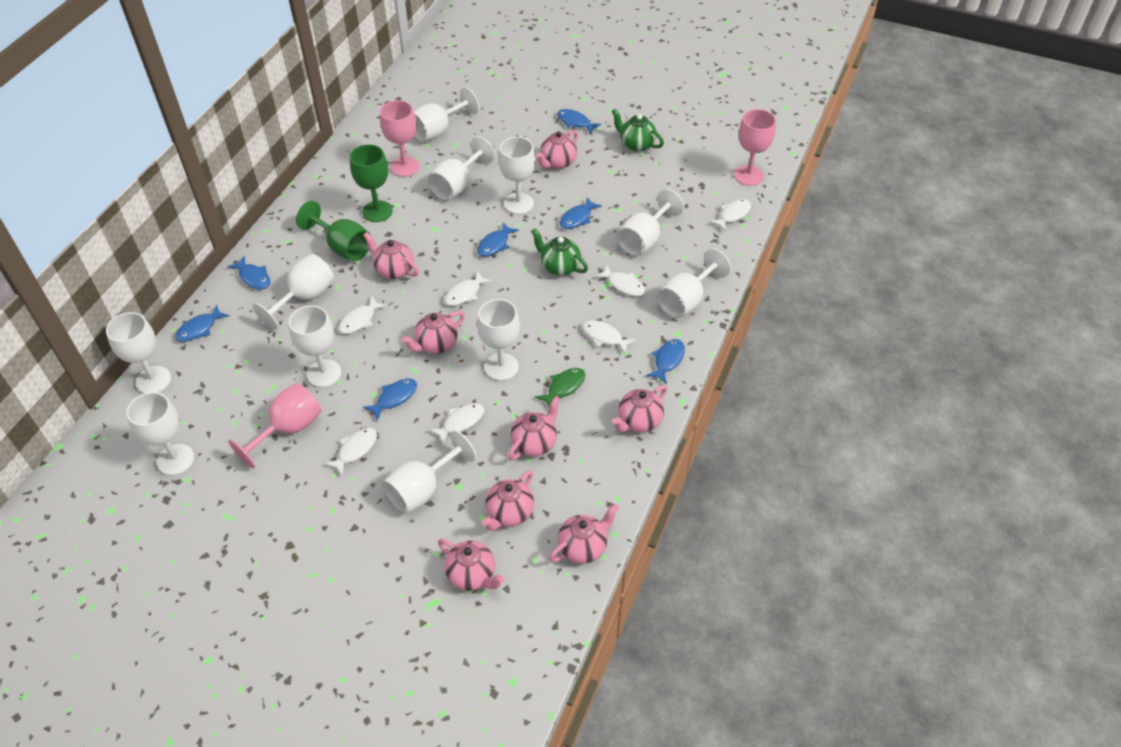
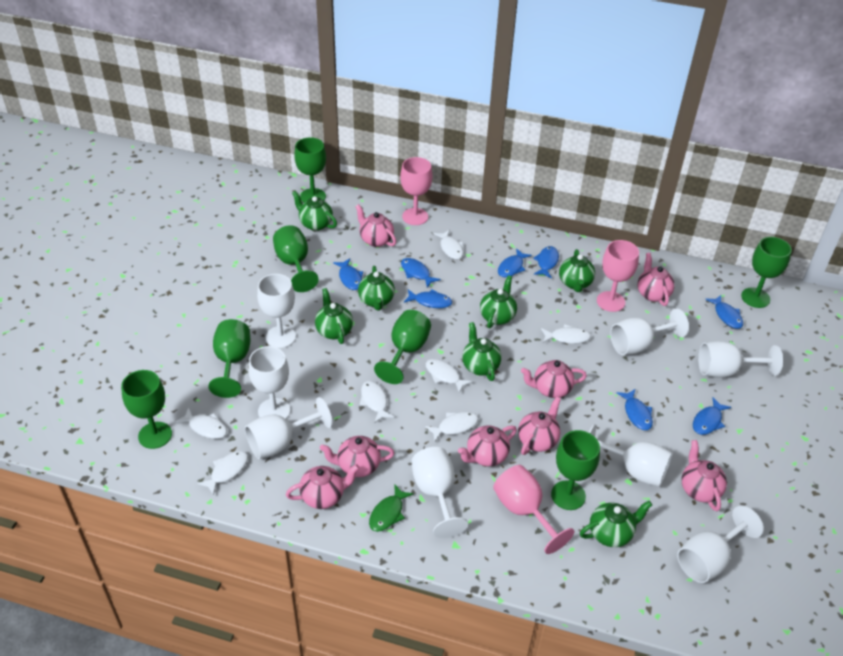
blue fish: 7 -> 8
green goblet: 2 -> 7
green teapot: 2 -> 7
white goblet: 11 -> 8

